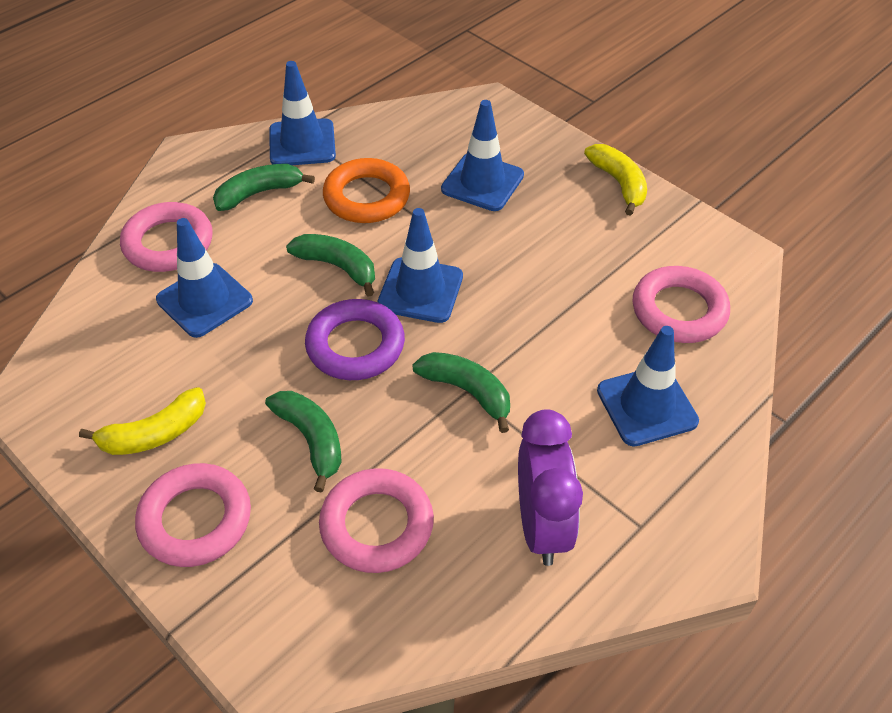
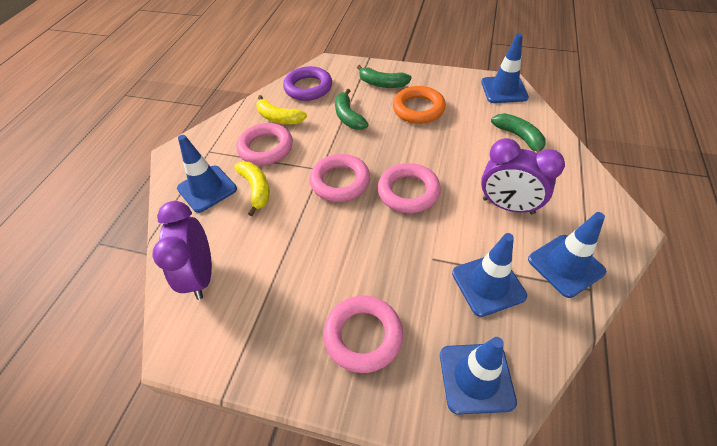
green banana: 4 -> 3
purple clock: 1 -> 2

